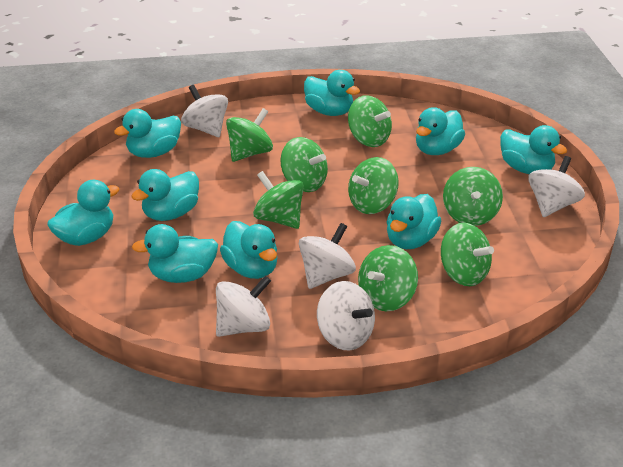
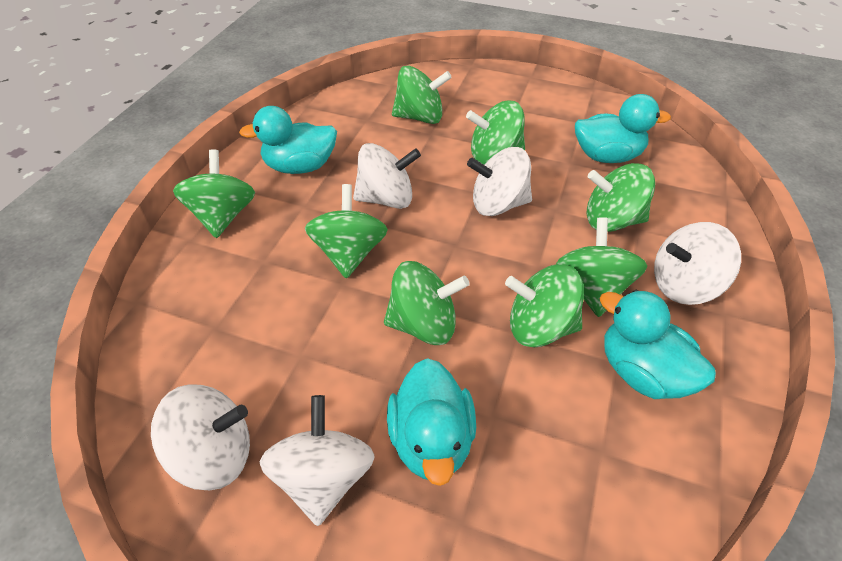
turquoise duck: 9 -> 4

